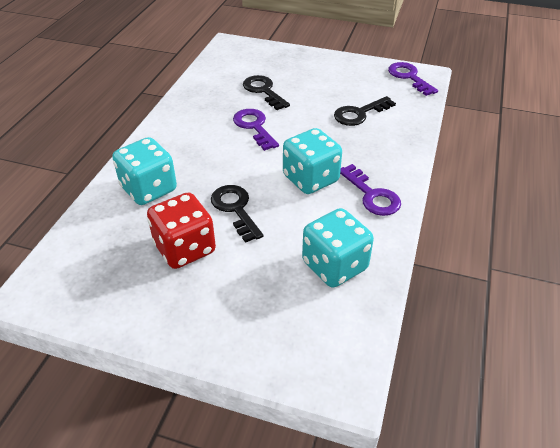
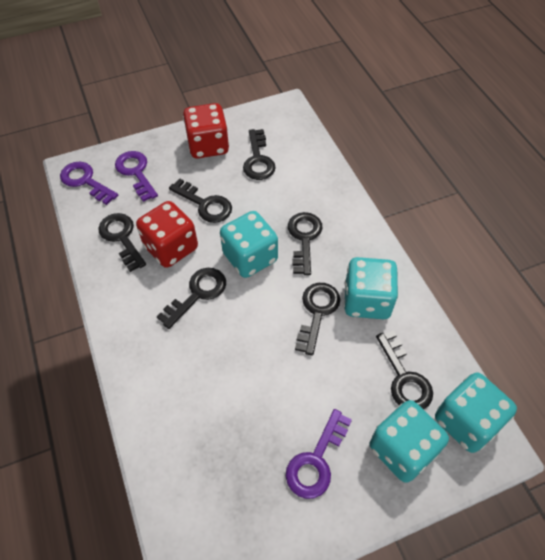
black key: 3 -> 7
red dice: 1 -> 2
turquoise dice: 3 -> 4

